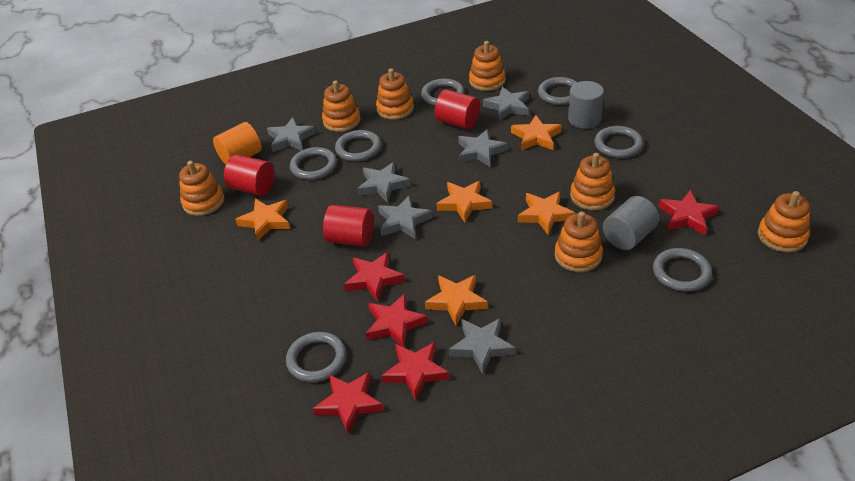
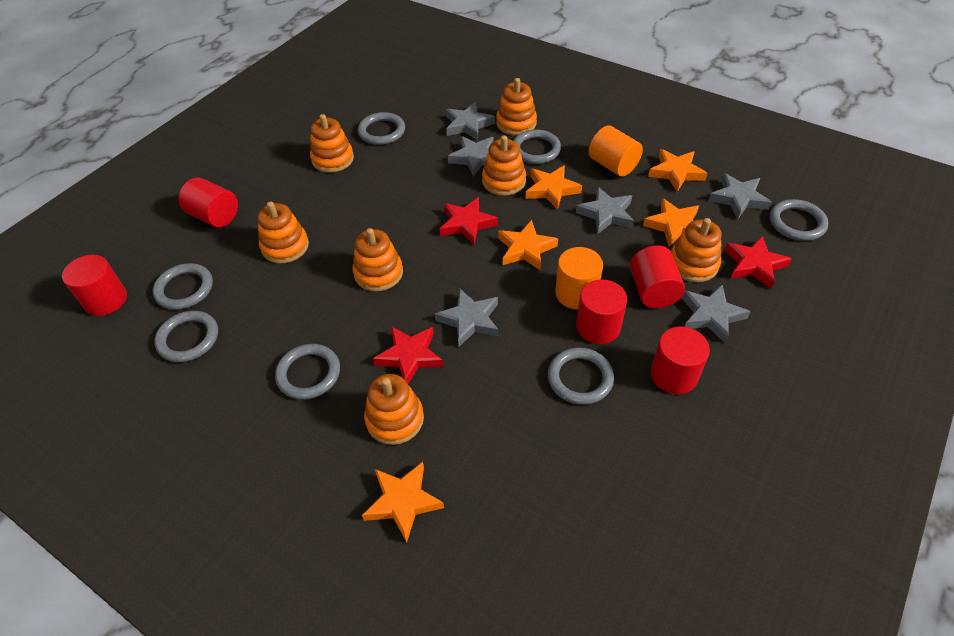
grey cylinder: 2 -> 0
orange cylinder: 1 -> 2
red cylinder: 3 -> 5
red star: 5 -> 3

